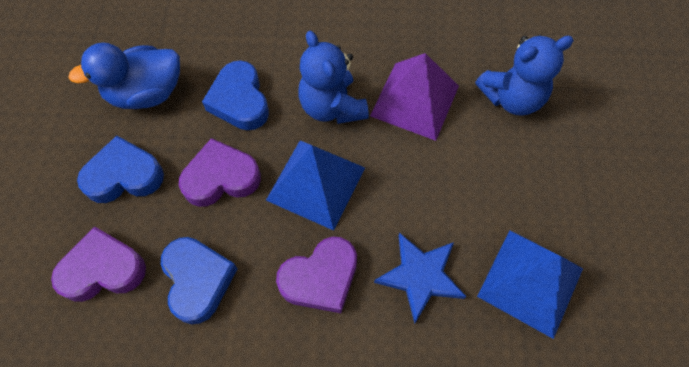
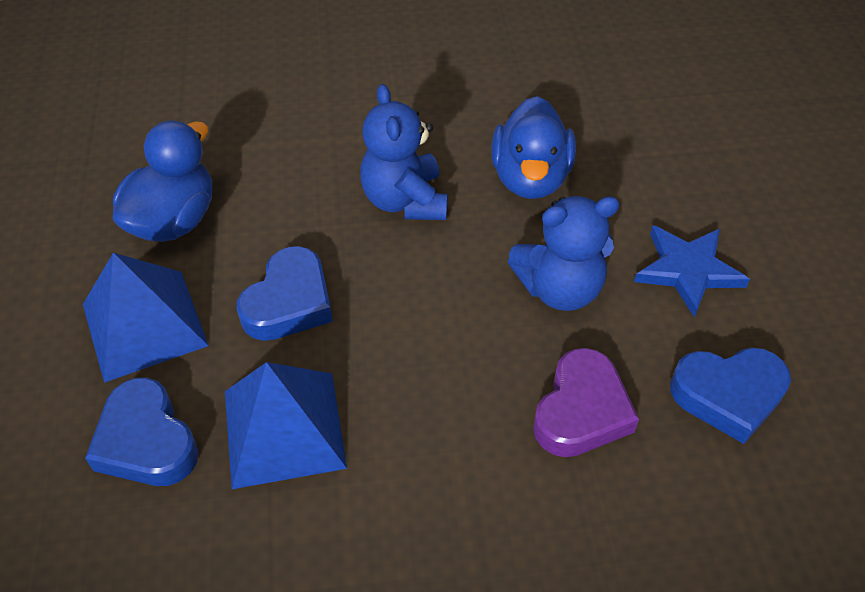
blue duck: 1 -> 2
purple heart: 3 -> 1
purple pyramid: 1 -> 0

